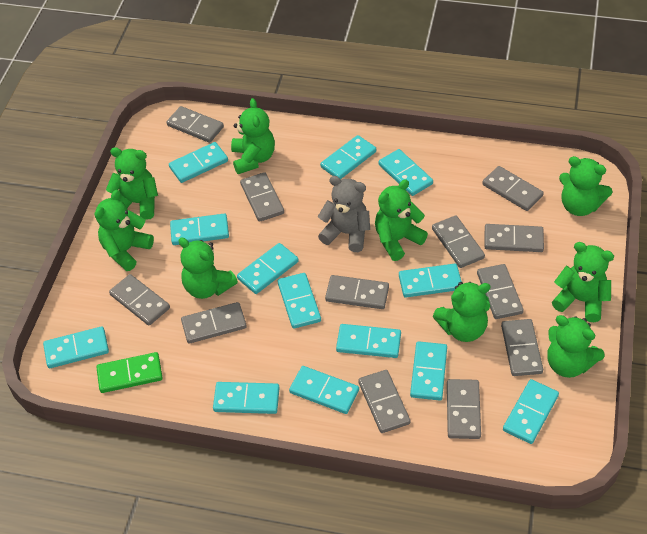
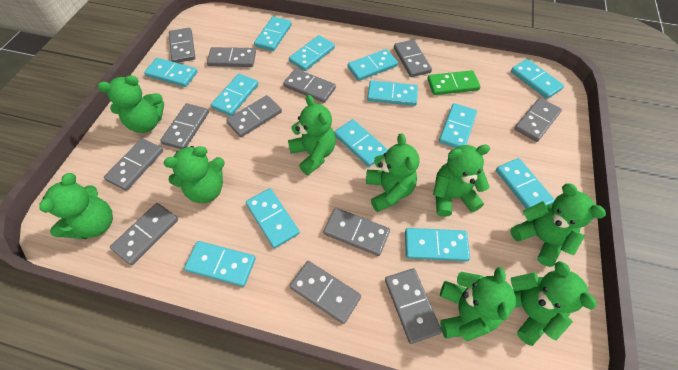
grey teddy bear: 1 -> 0

